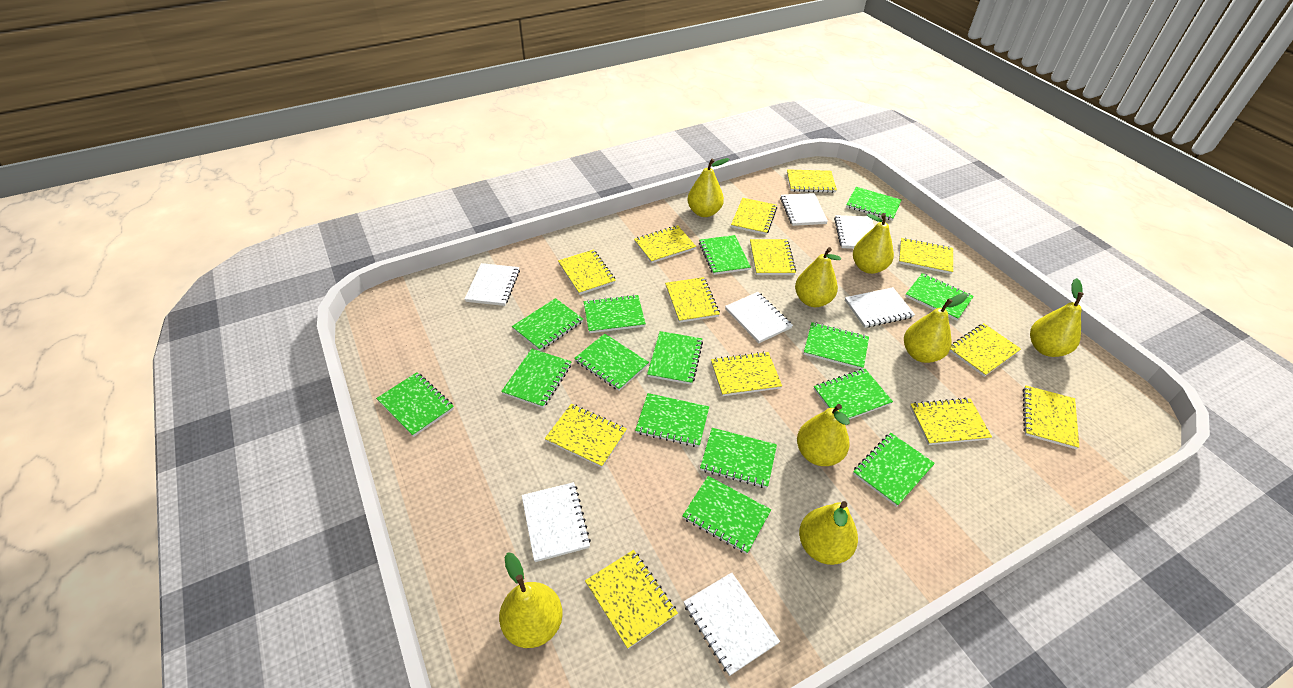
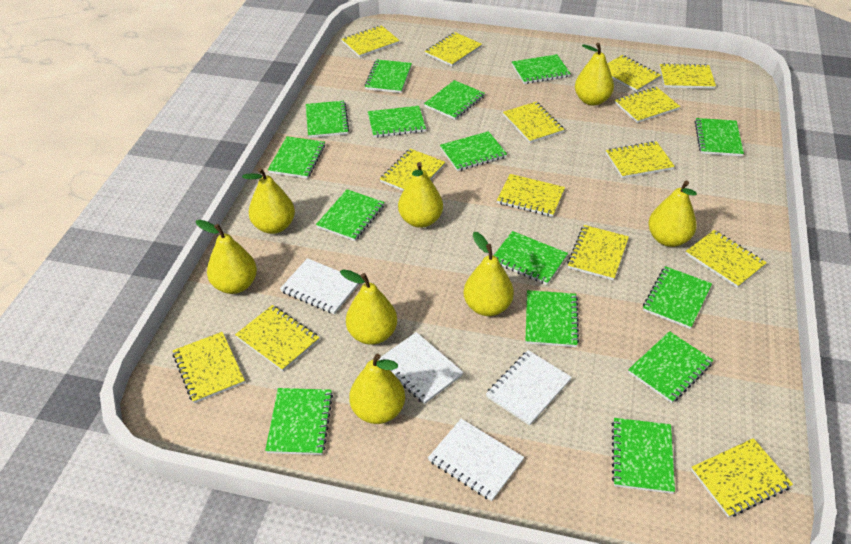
white notebook: 7 -> 4
yellow notebook: 13 -> 14

